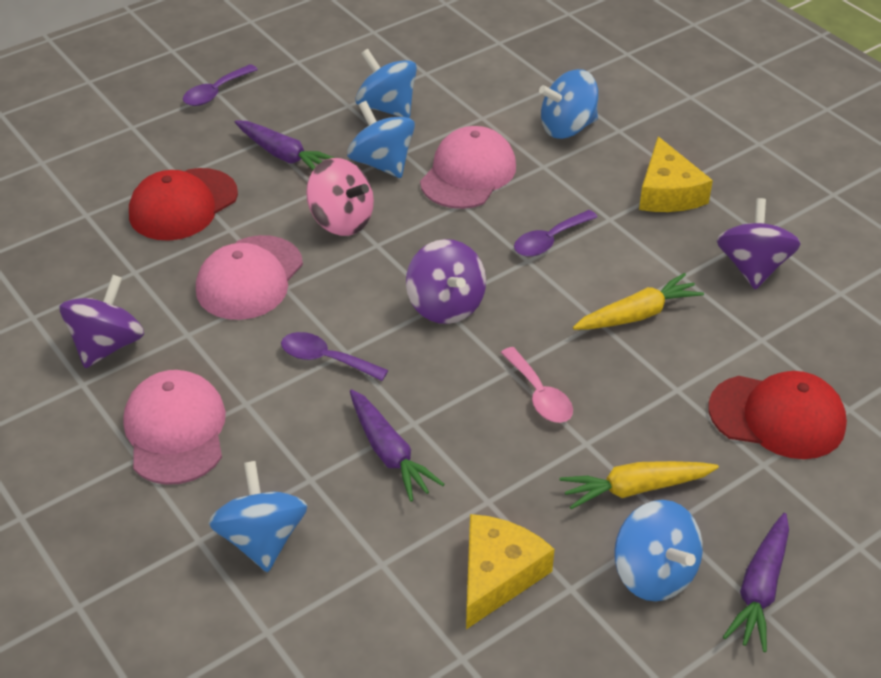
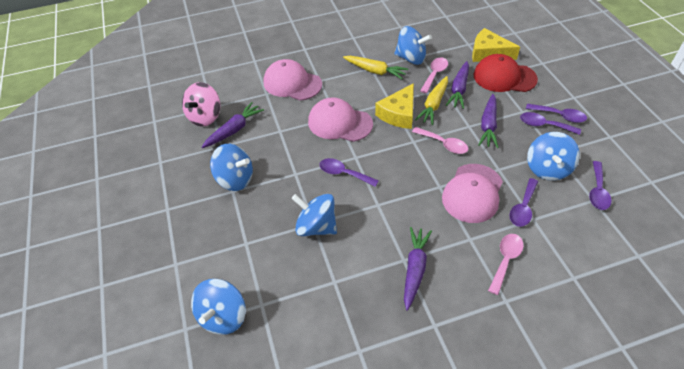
pink spoon: 1 -> 3
purple carrot: 3 -> 4
purple spinning top: 3 -> 0
purple spoon: 3 -> 5
red cap: 2 -> 1

